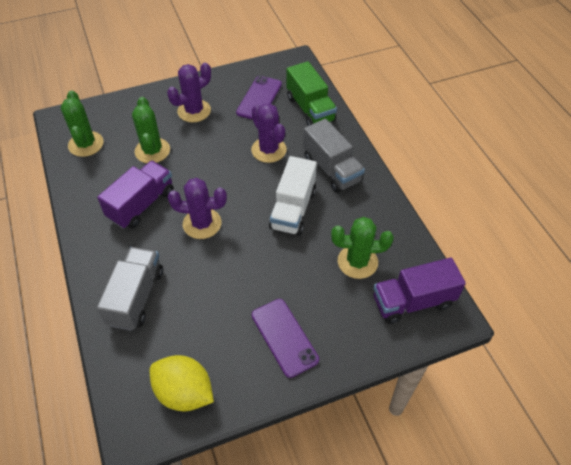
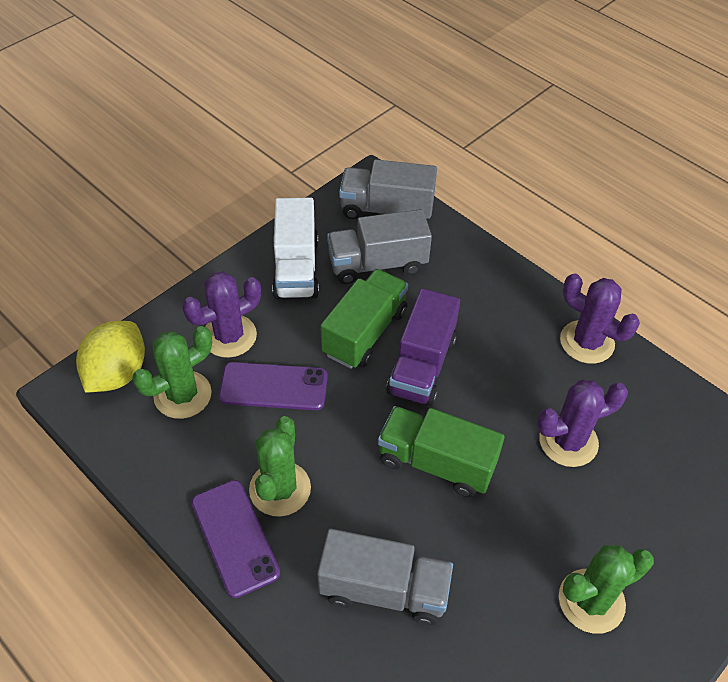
green truck: 1 -> 2
grey truck: 2 -> 3
purple truck: 2 -> 1

